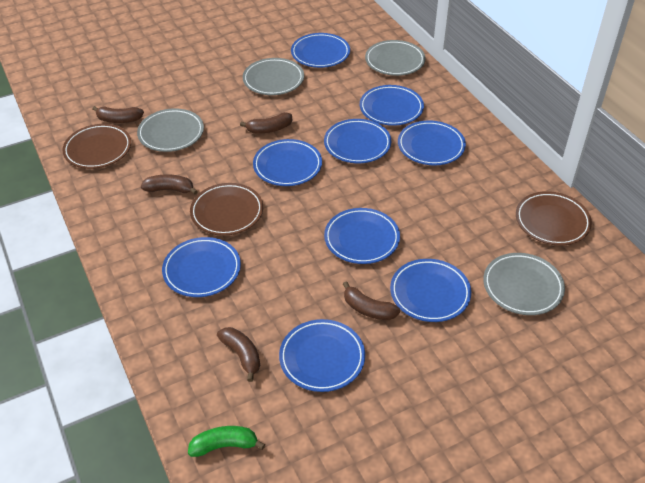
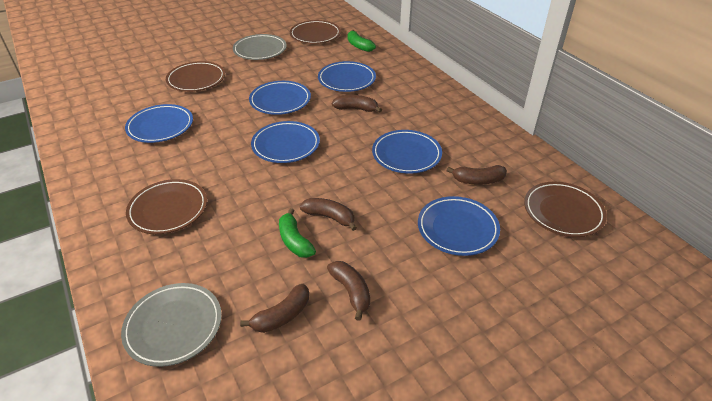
blue plate: 9 -> 6
brown plate: 3 -> 4
green banana: 1 -> 2
grey plate: 4 -> 2

